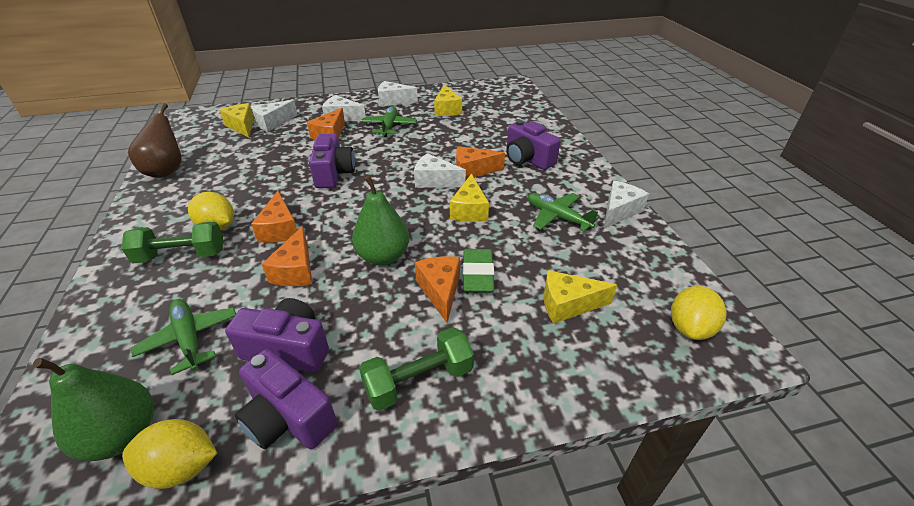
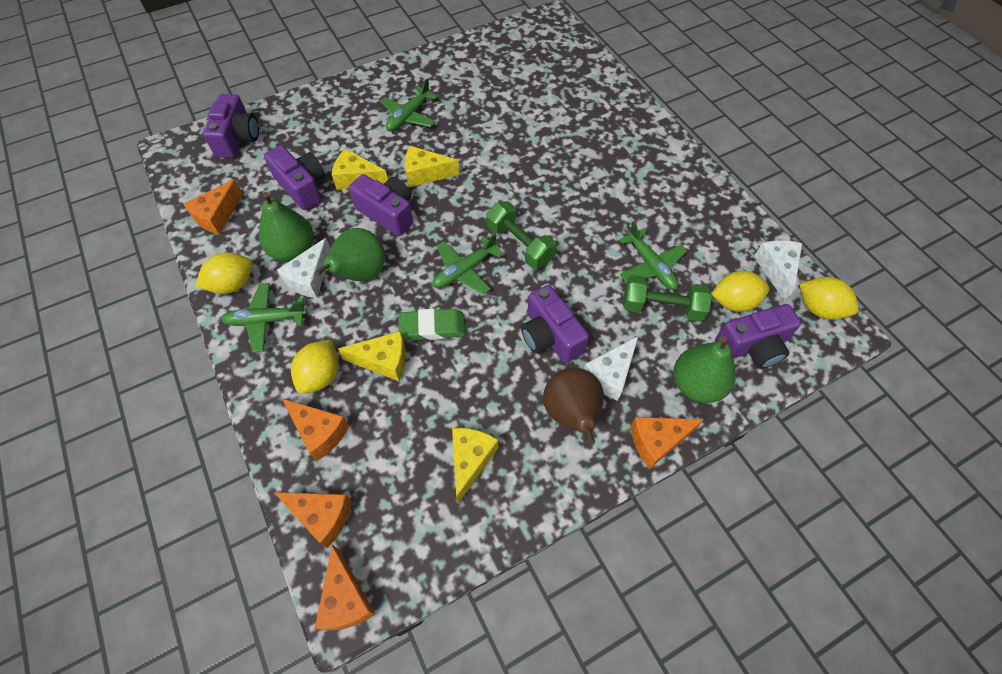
green pear: 2 -> 3
green plane: 3 -> 4
purple camera: 4 -> 5
white cheese: 5 -> 3
yellow lemon: 3 -> 4

